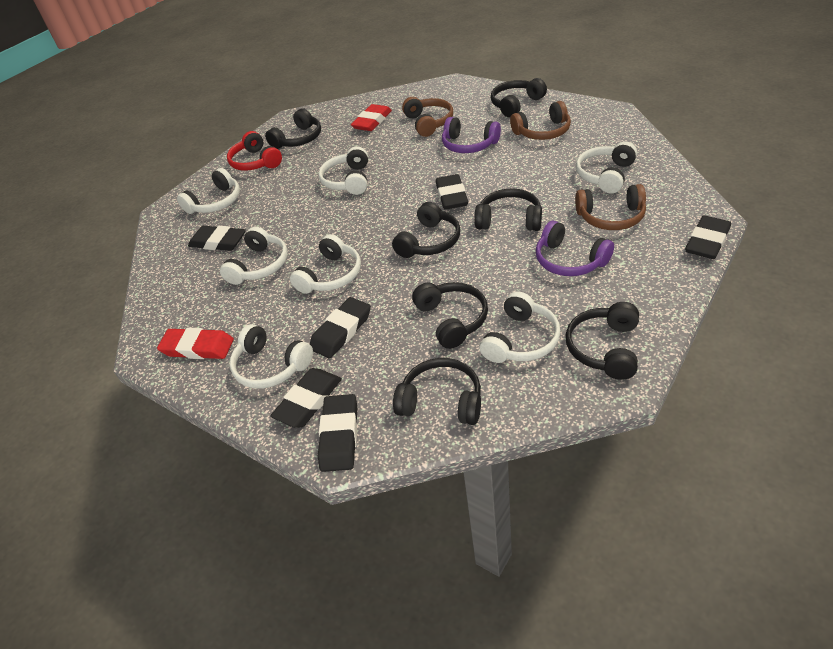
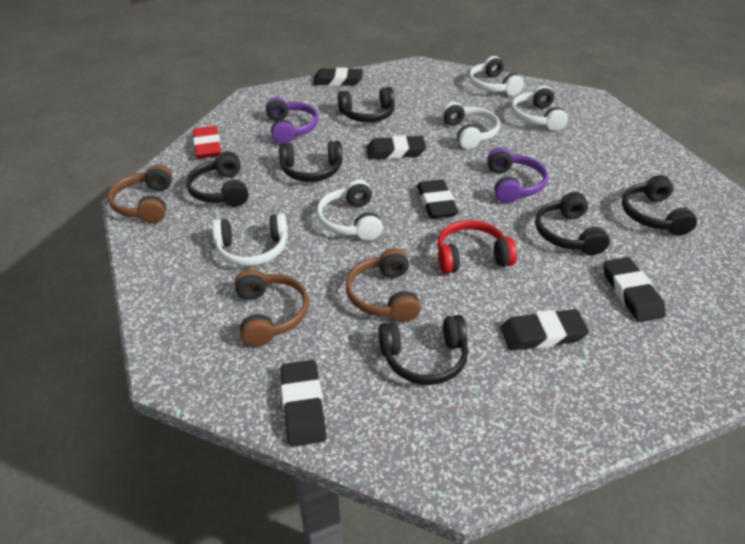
black headphones: 7 -> 6
red eraser: 2 -> 1
white headphones: 7 -> 5

